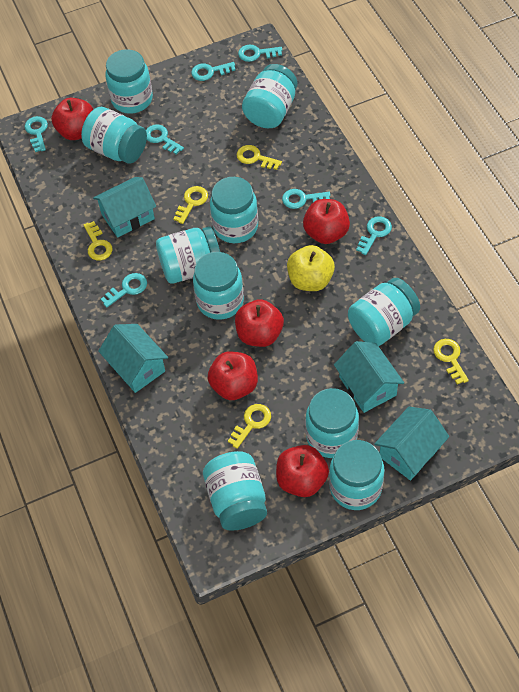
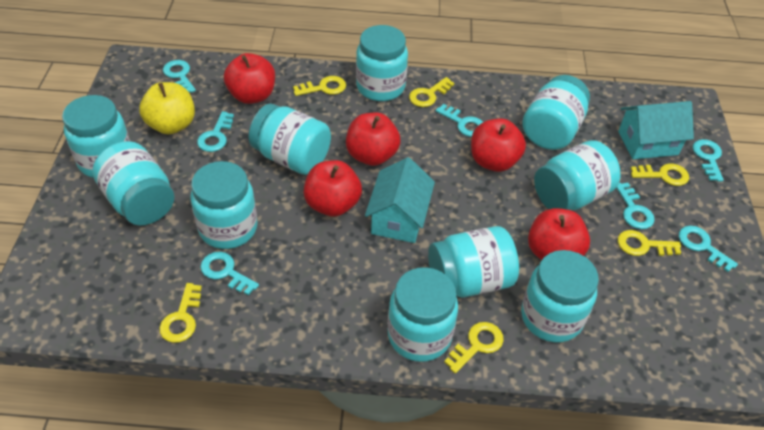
turquoise house: 4 -> 2
yellow key: 5 -> 6

